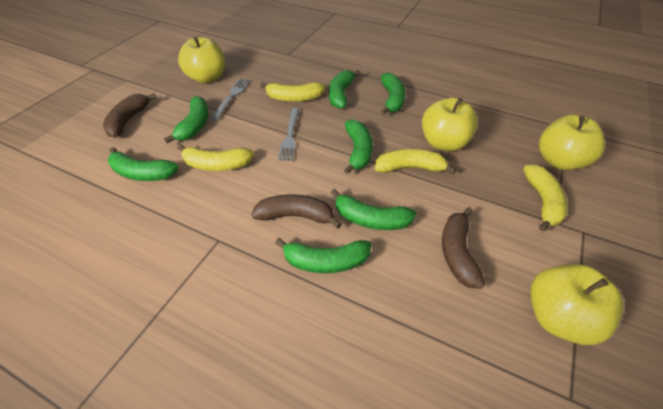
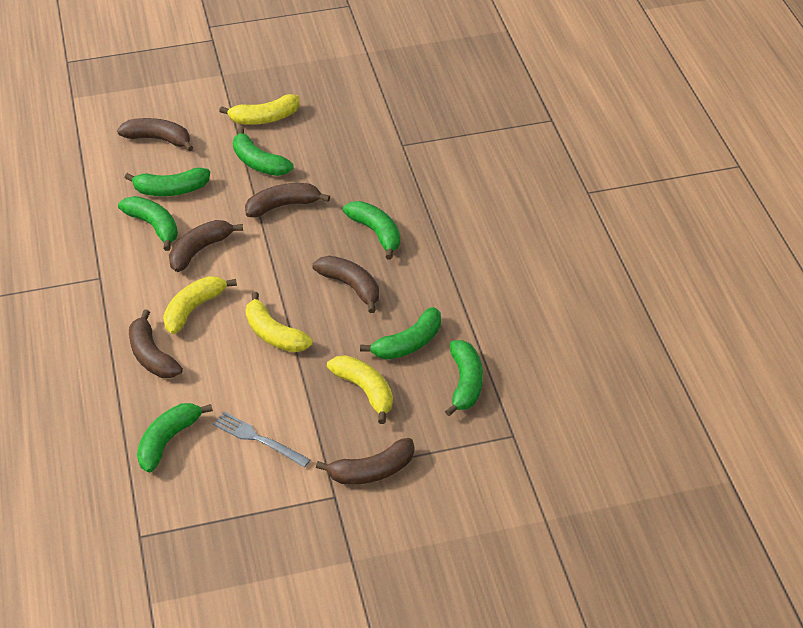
brown banana: 3 -> 6
grey fork: 2 -> 1
yellow apple: 4 -> 0

